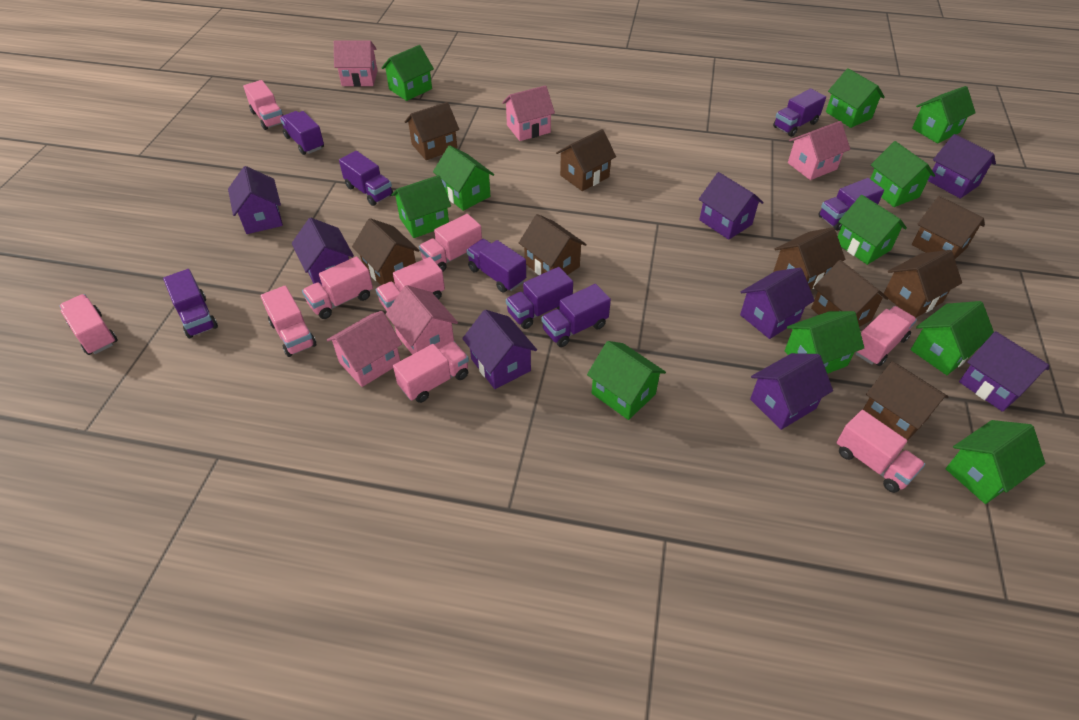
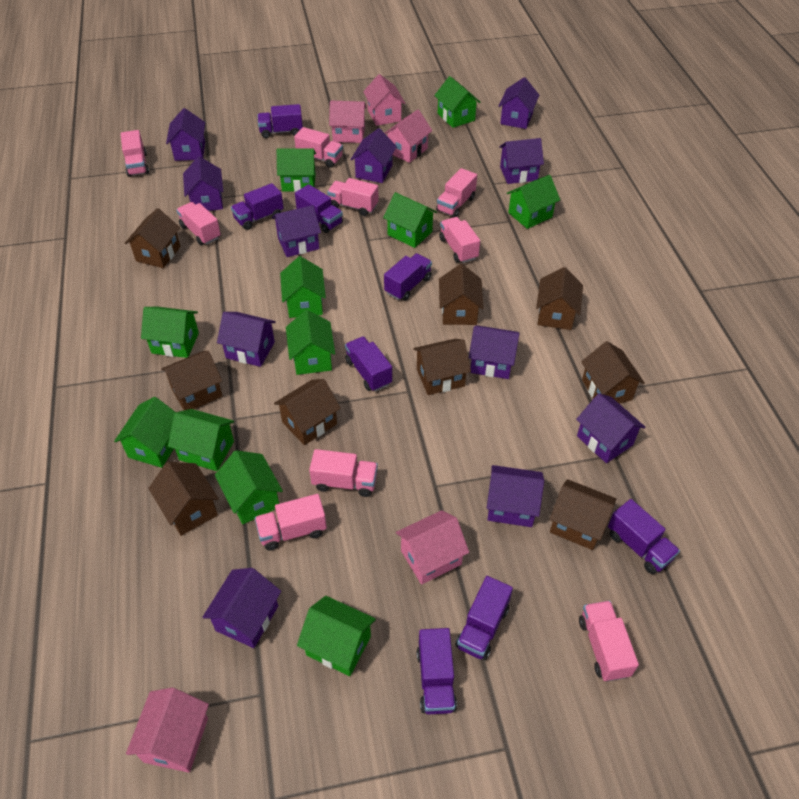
purple house: 8 -> 11

